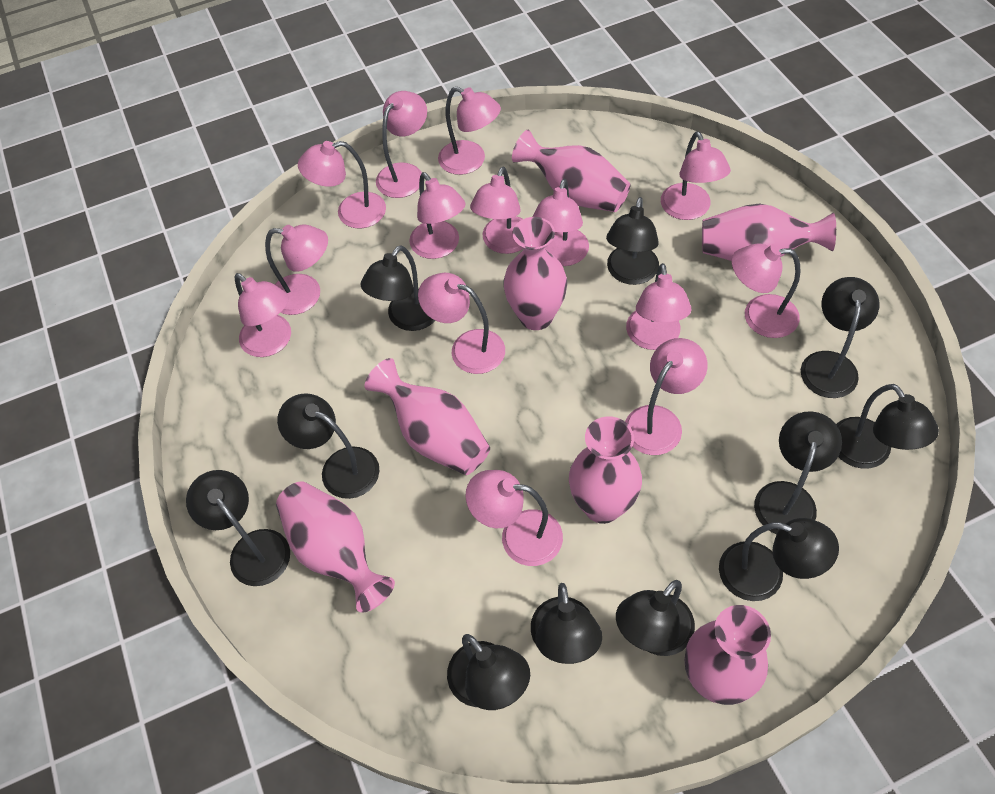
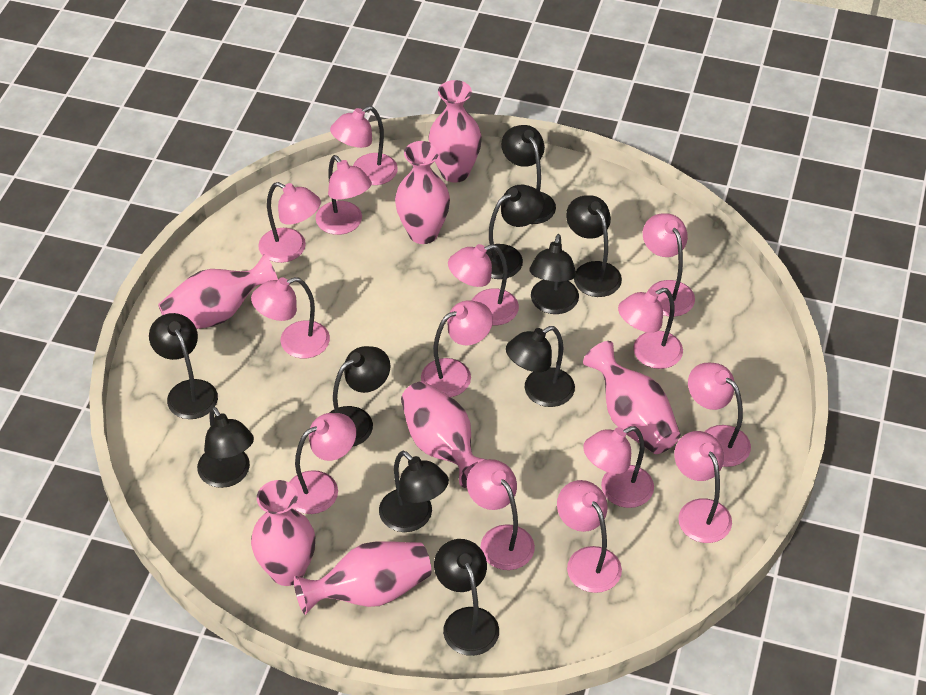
black lamp: 11 -> 10

